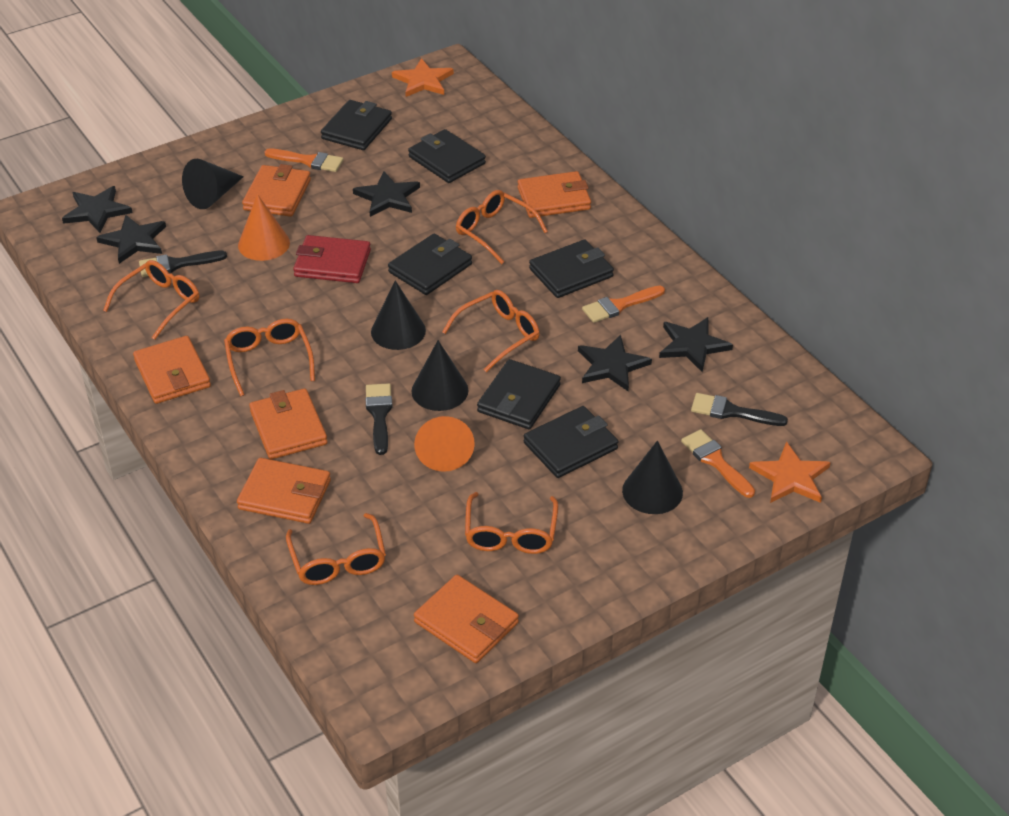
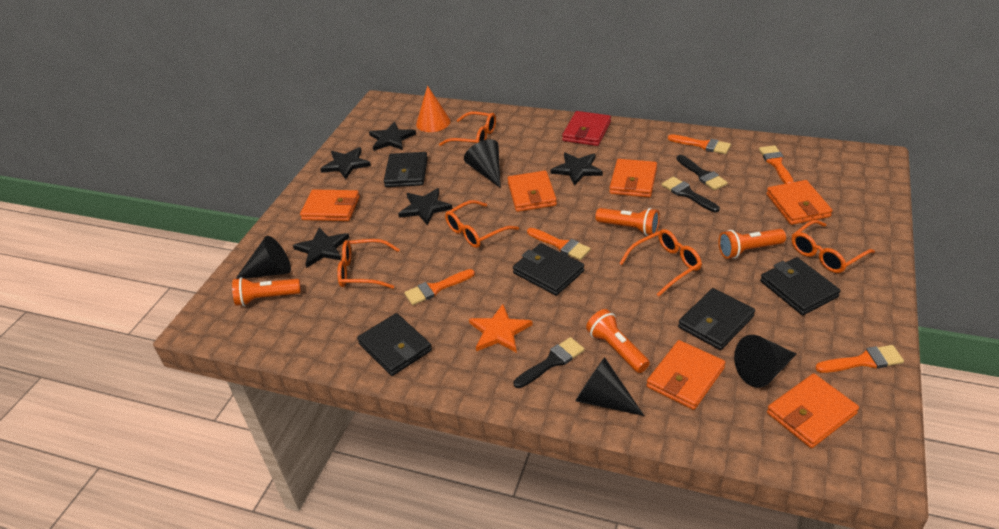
black wallet: 6 -> 5
orange brush: 3 -> 5
orange cone: 2 -> 1
orange flashlight: 0 -> 4
orange glasses: 6 -> 5
orange star: 2 -> 1

